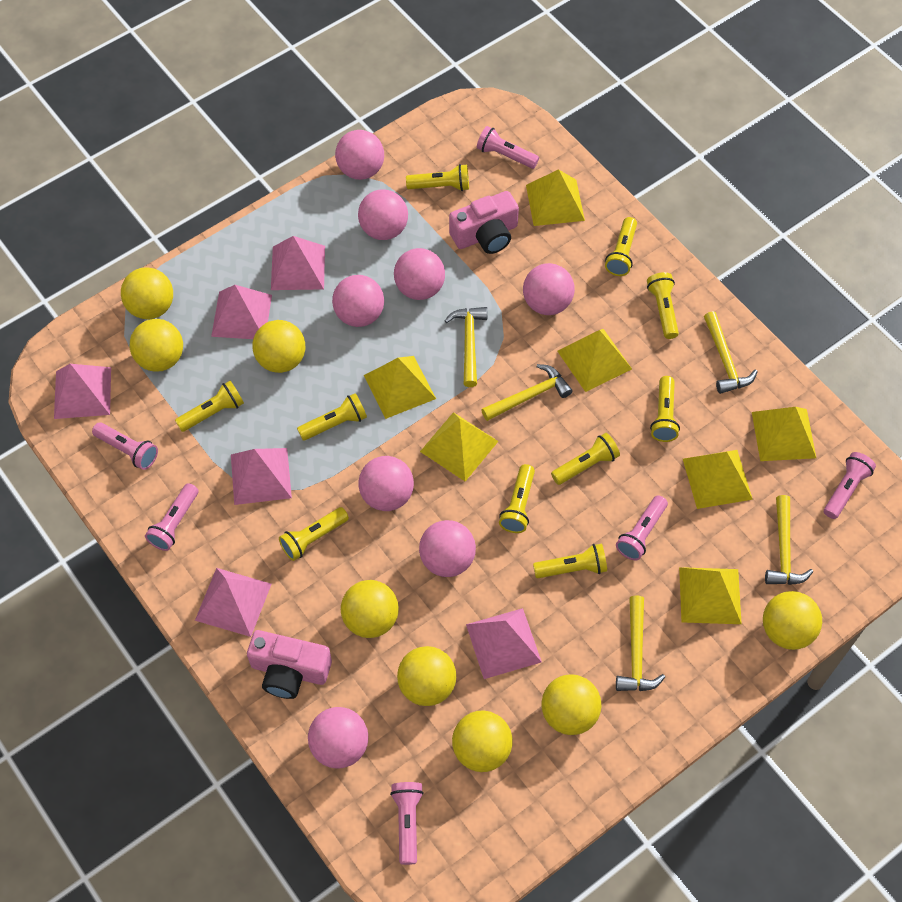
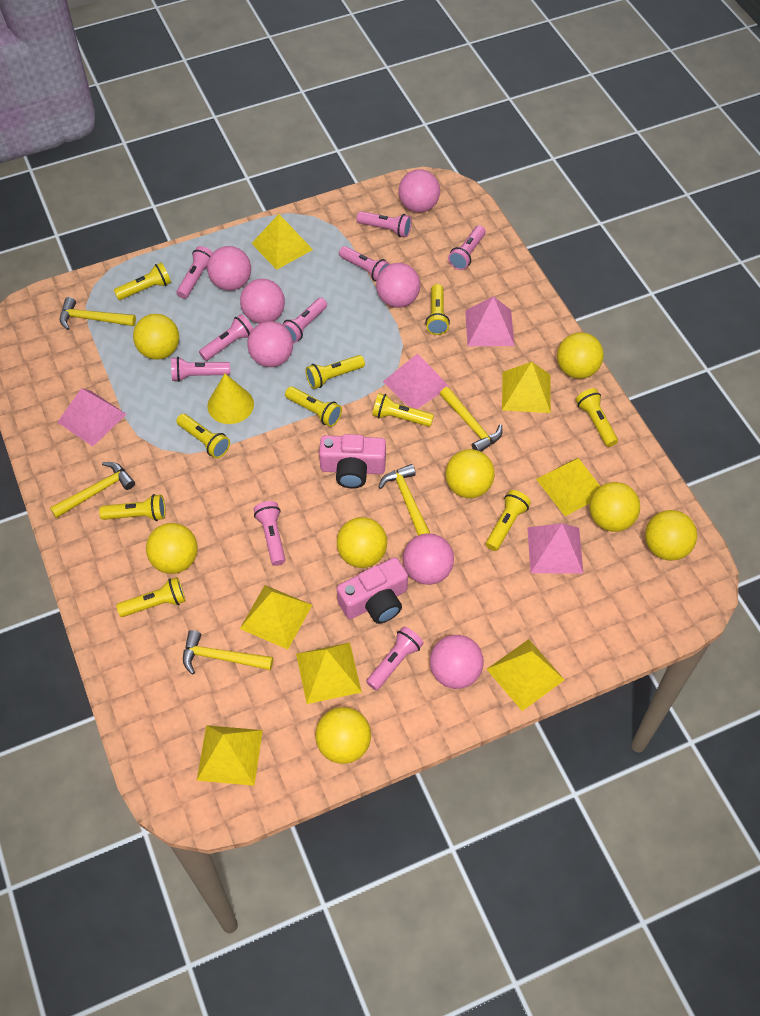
pink ball: 8 -> 7
pink flashlight: 6 -> 9
pink pyramid: 6 -> 4
yellow cone: 0 -> 1

